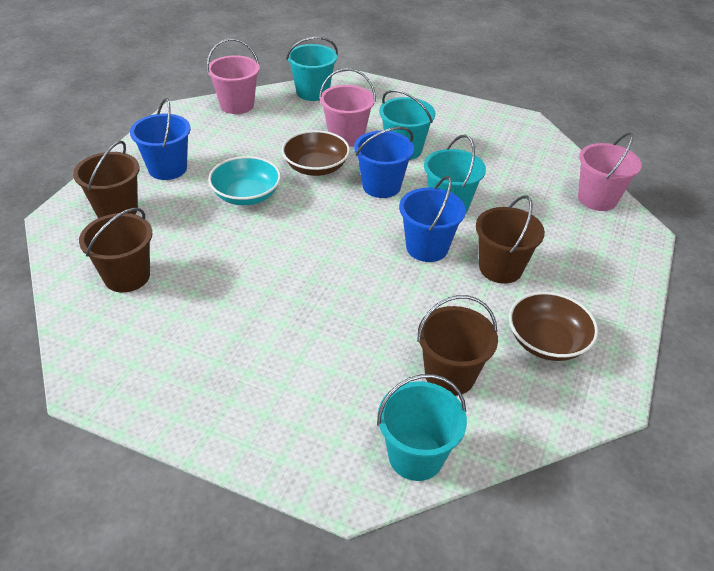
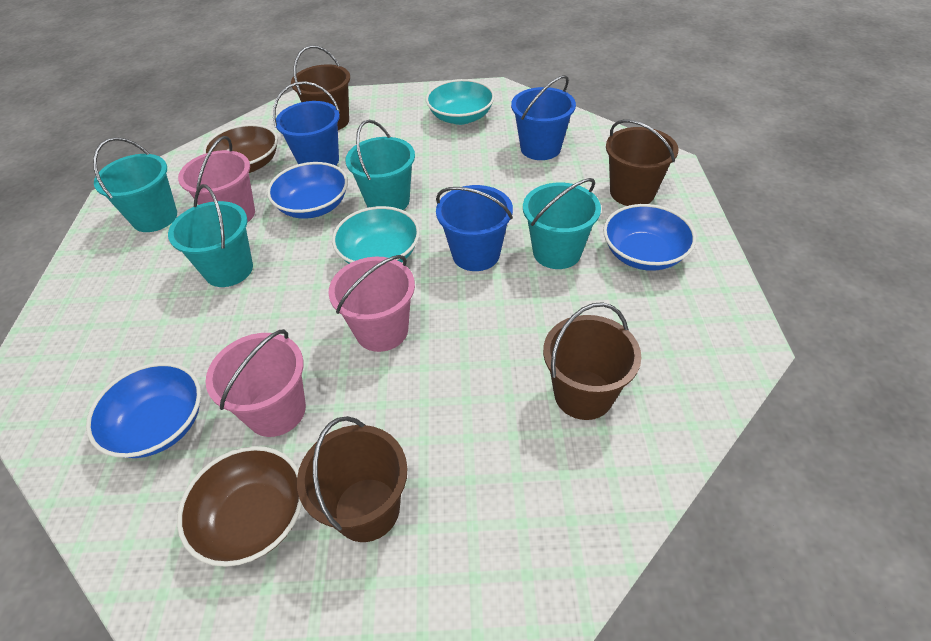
blue bowl: 0 -> 3
turquoise bowl: 1 -> 2

